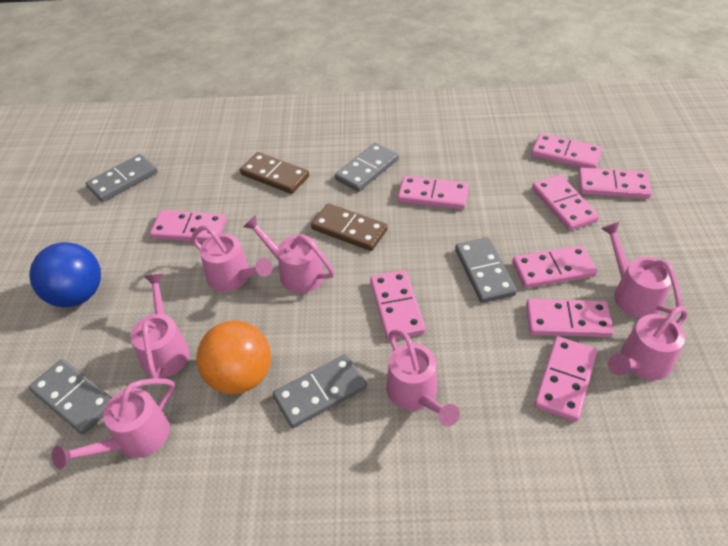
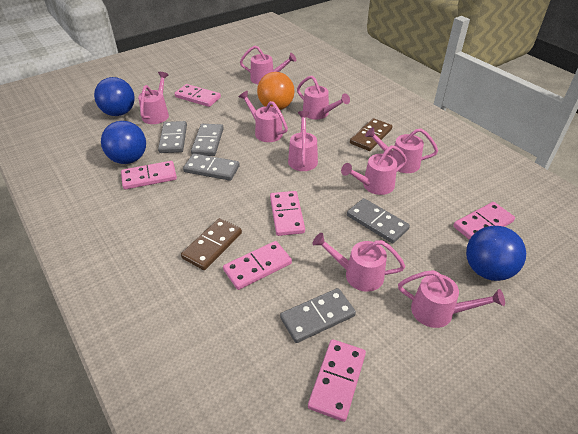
blue ball: 1 -> 3
pink domino: 9 -> 6
pink watering can: 7 -> 9

